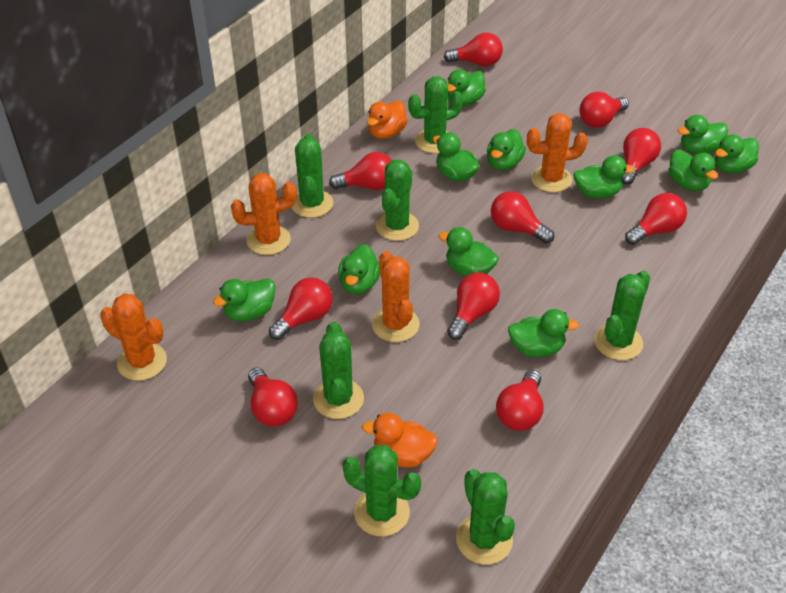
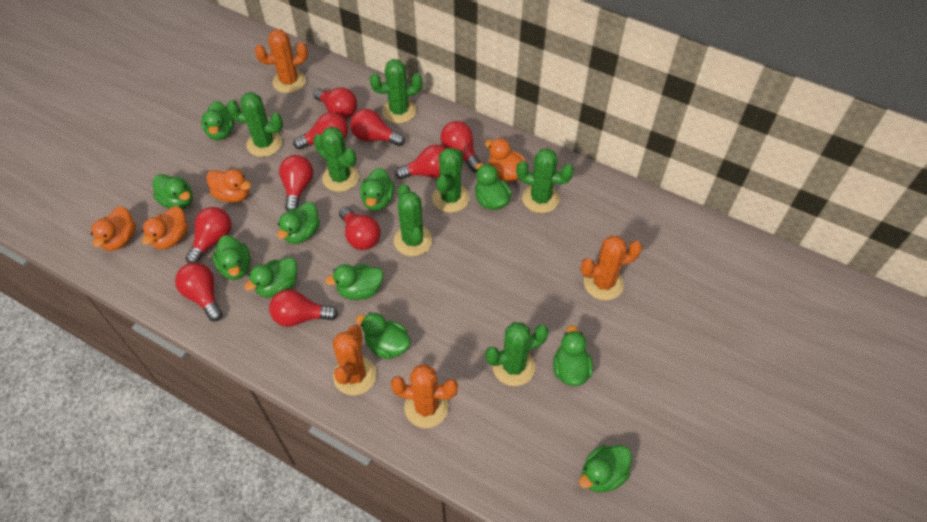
orange duck: 2 -> 4

